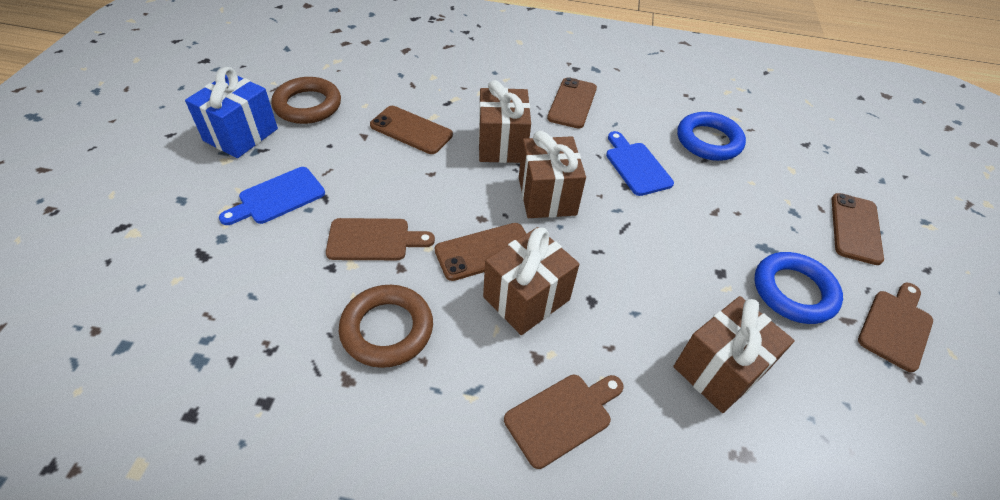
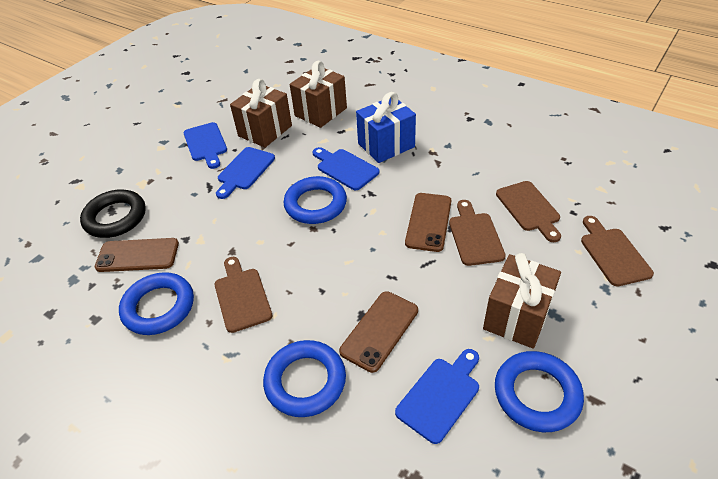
black ring: 0 -> 1
blue cutting board: 2 -> 4
blue ring: 2 -> 4
brown cutting board: 3 -> 4
brown gift: 4 -> 3
brown phone: 4 -> 3
brown ring: 2 -> 0

